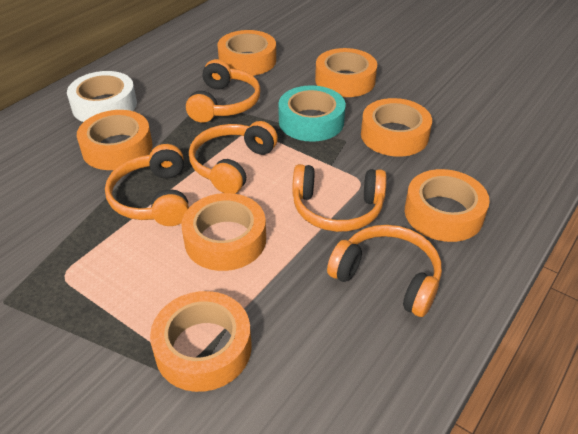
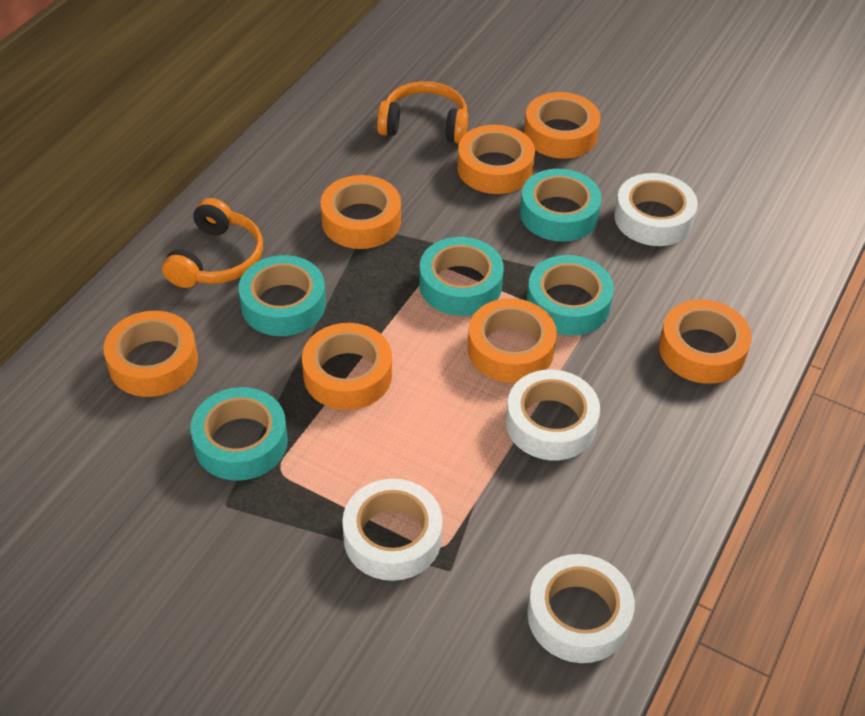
orange headphones: 5 -> 2
turquoise tape: 1 -> 5
white tape: 1 -> 4

